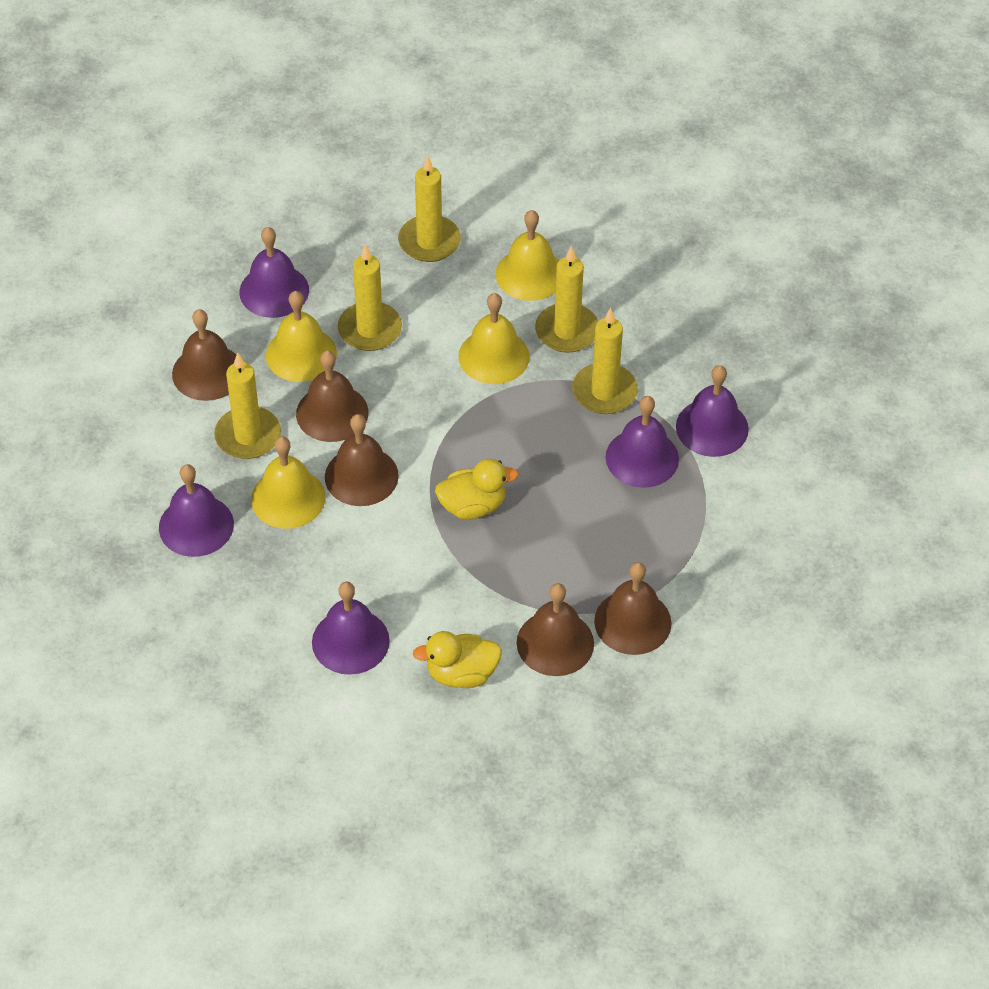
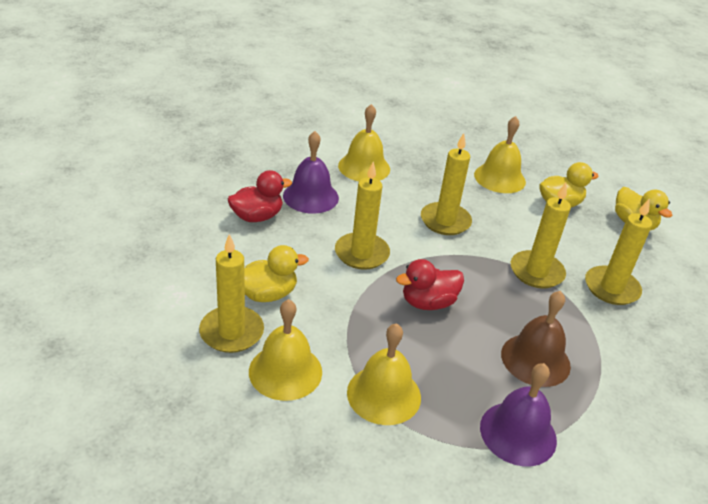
brown bell: 5 -> 1
purple bell: 5 -> 2
red duck: 0 -> 2
yellow duck: 2 -> 3

